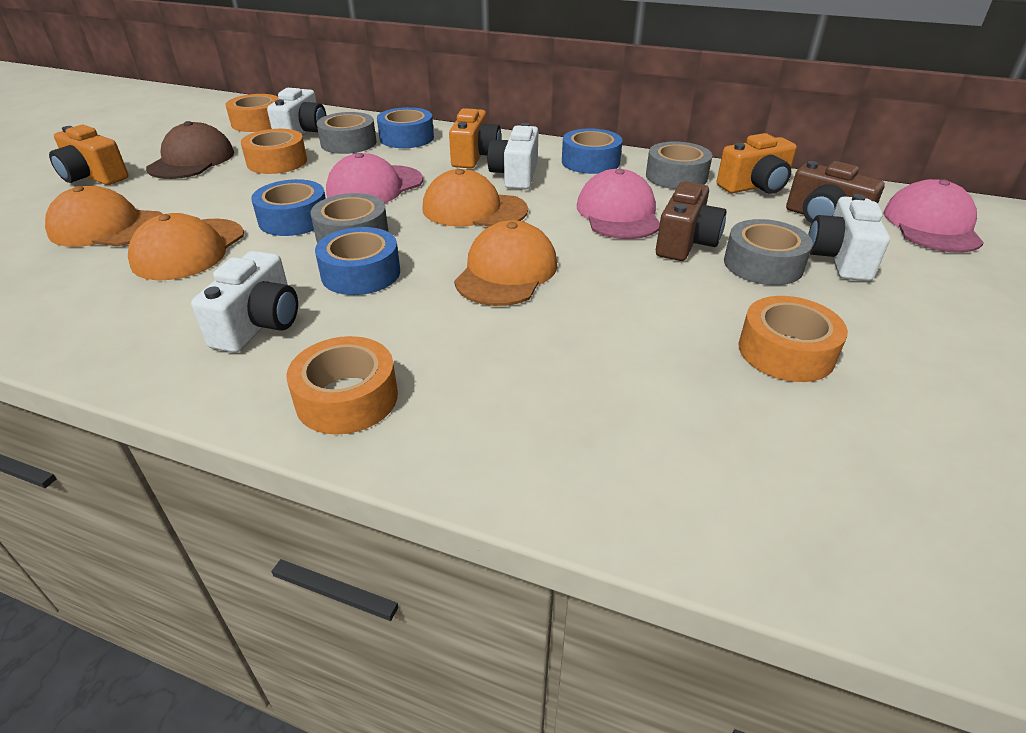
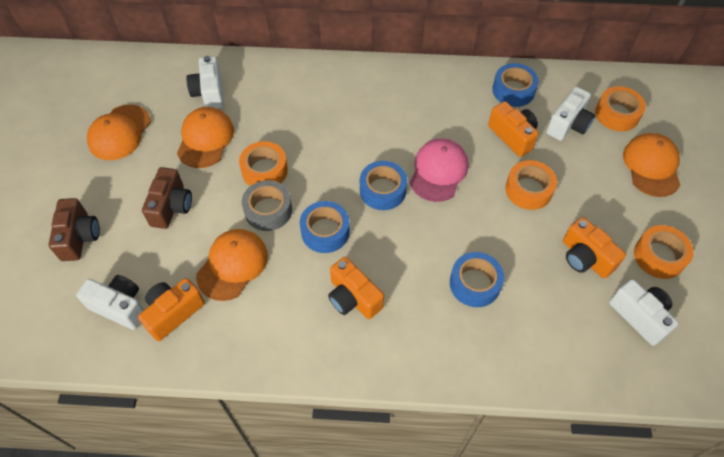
brown cap: 1 -> 0
grey tape: 4 -> 1
orange camera: 3 -> 4
pink cap: 3 -> 1

